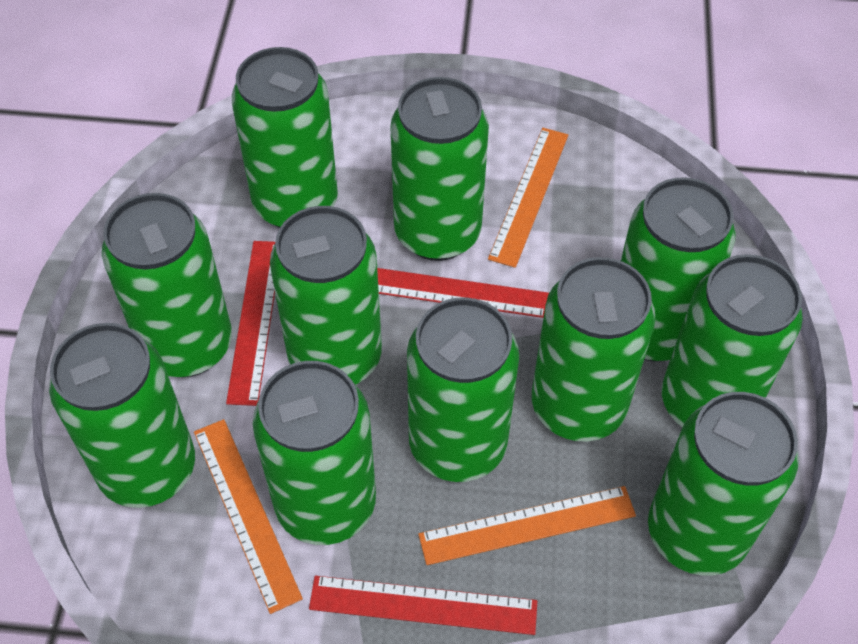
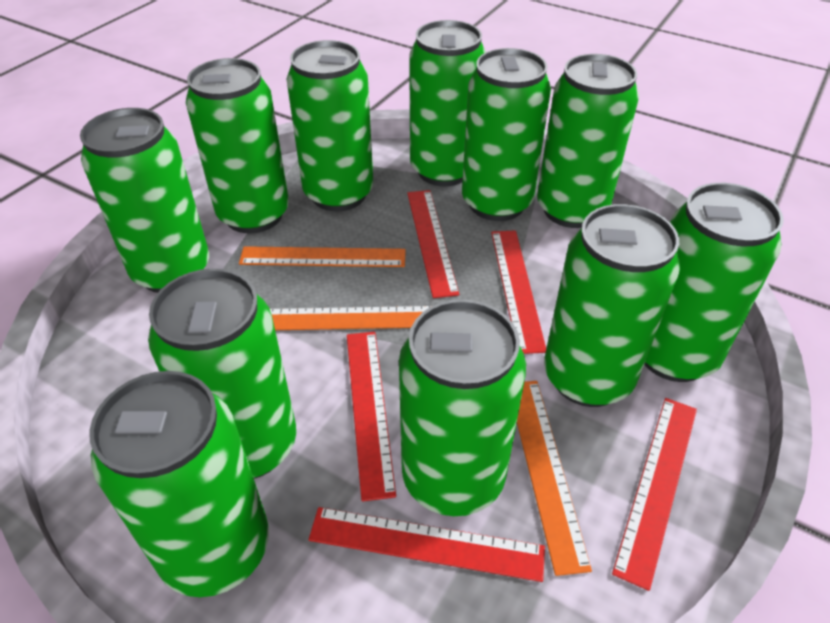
red ruler: 3 -> 5

